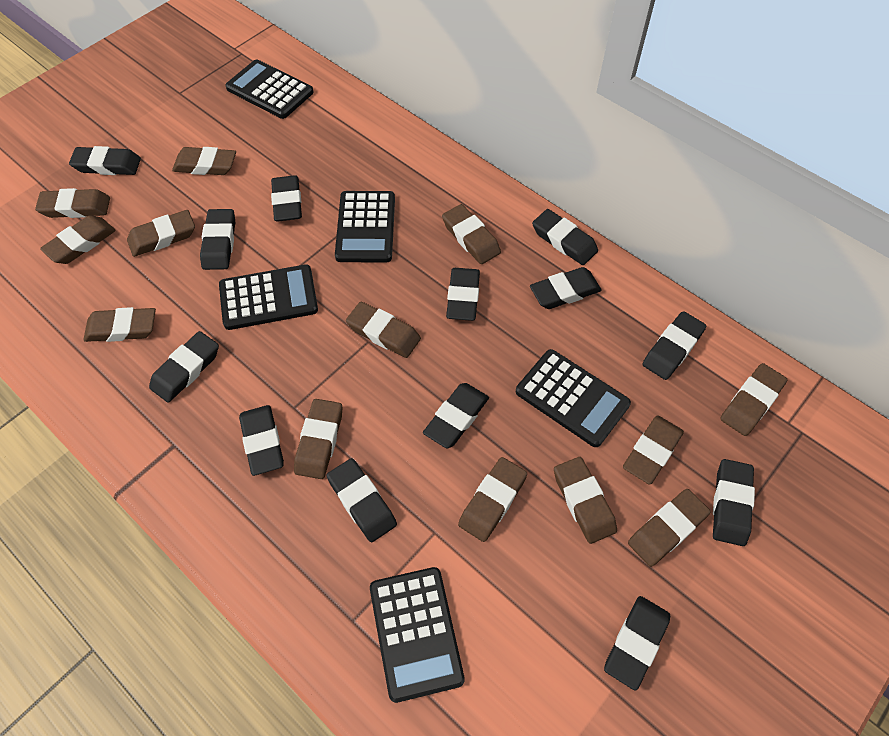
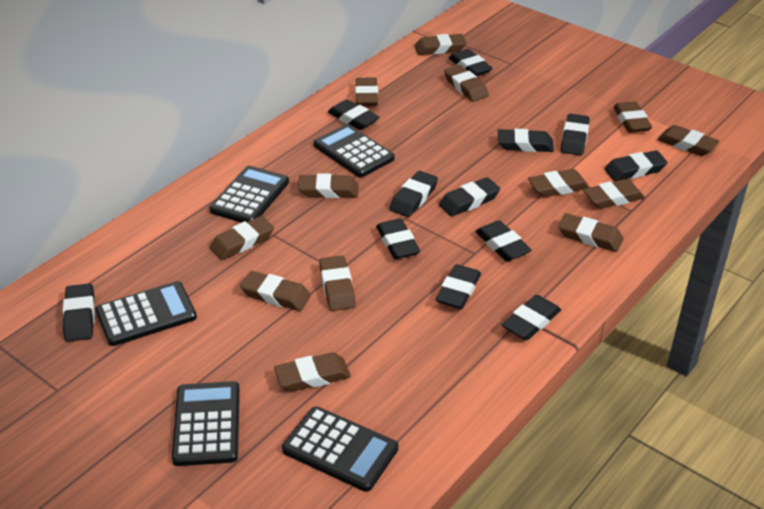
black eraser: 13 -> 12

